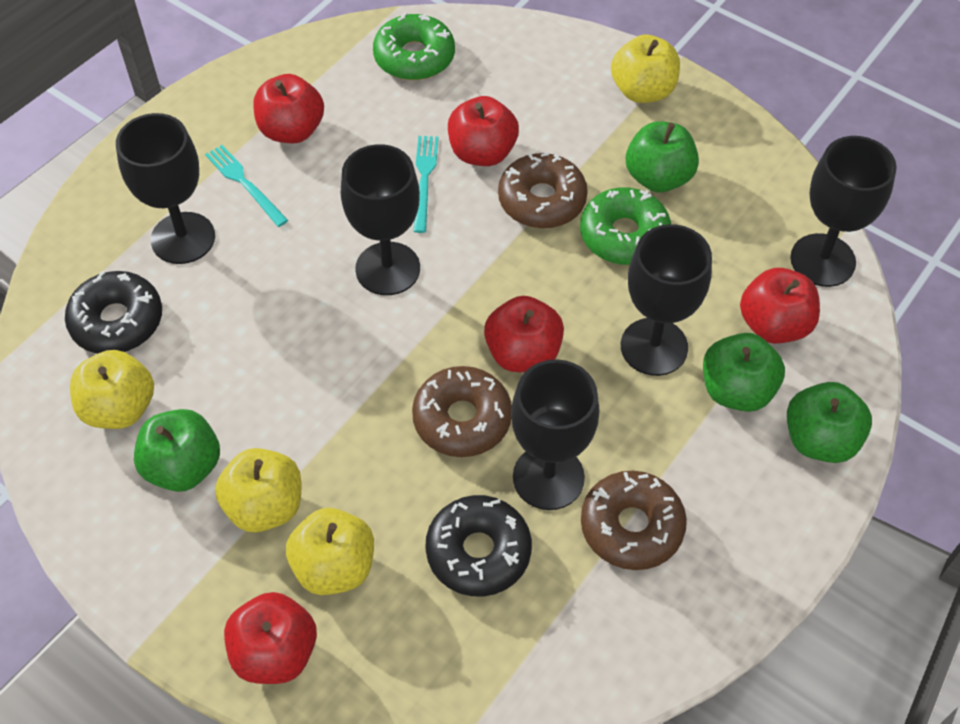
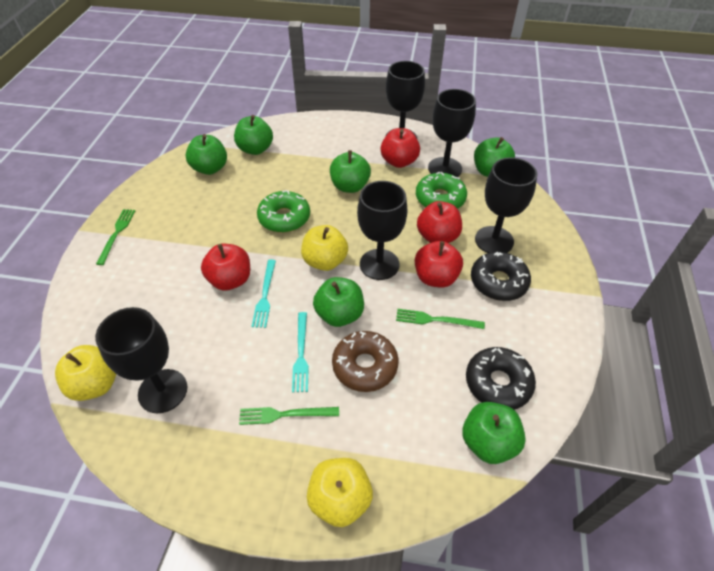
brown donut: 3 -> 1
green apple: 4 -> 6
green fork: 0 -> 3
red apple: 5 -> 4
yellow apple: 4 -> 3

